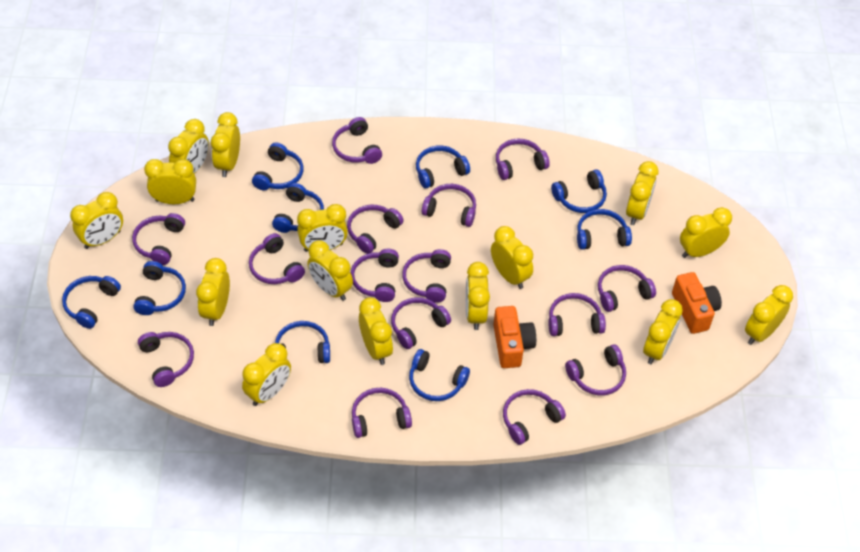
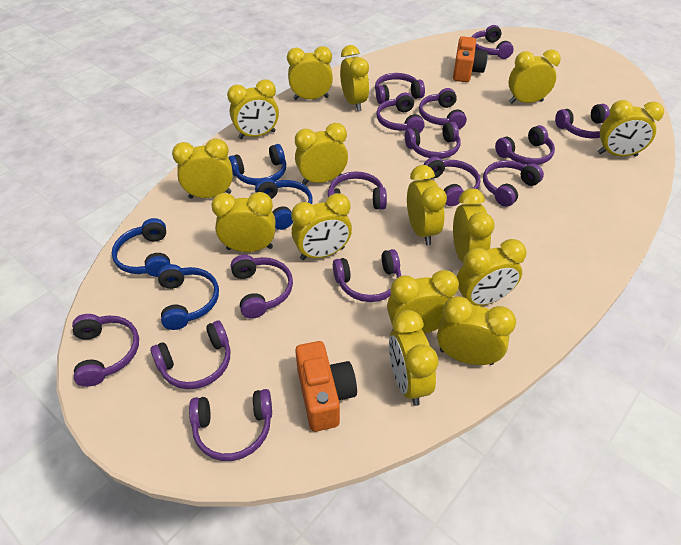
blue headphones: 9 -> 4

